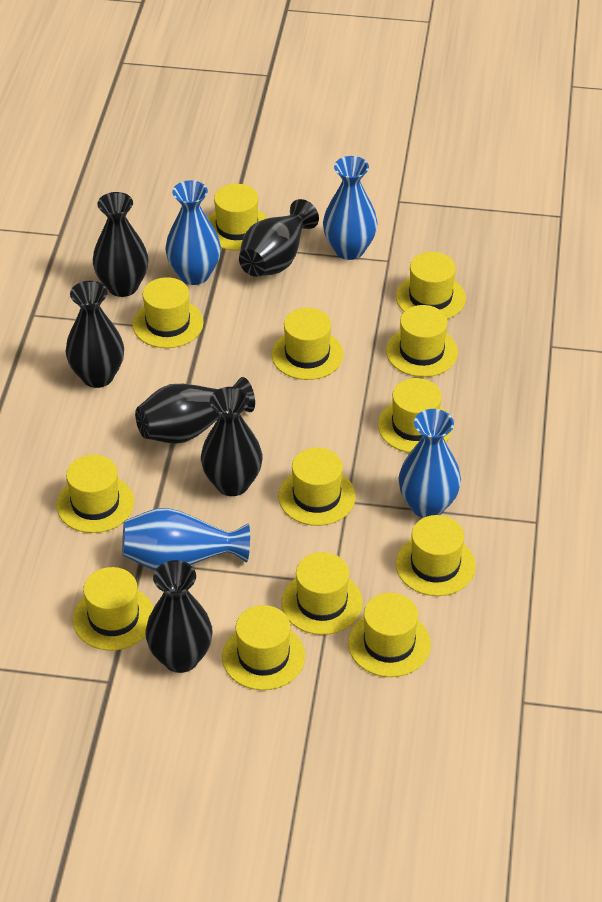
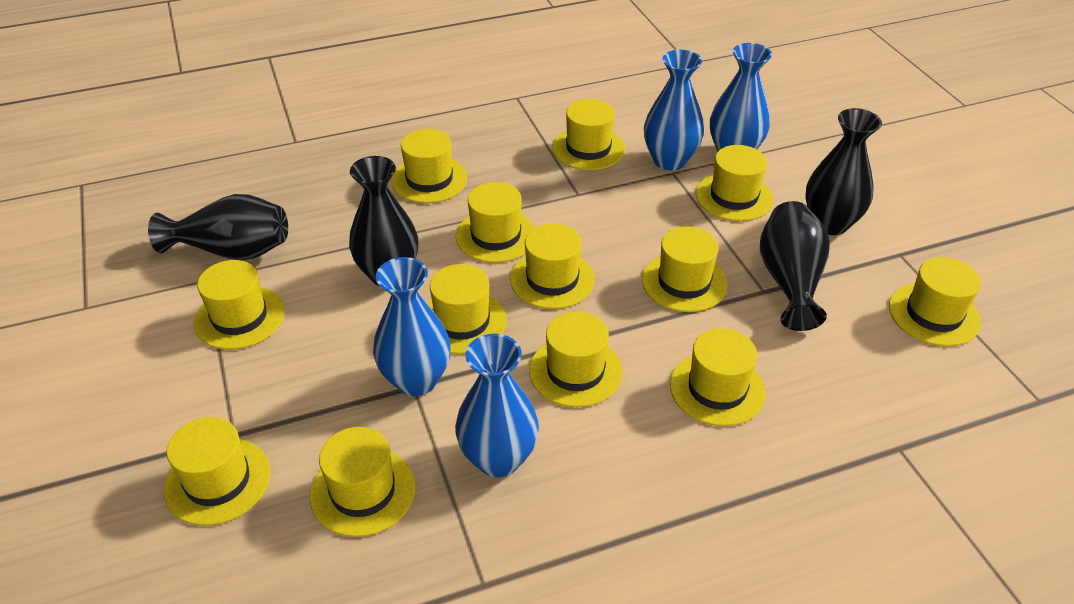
black vase: 6 -> 4

